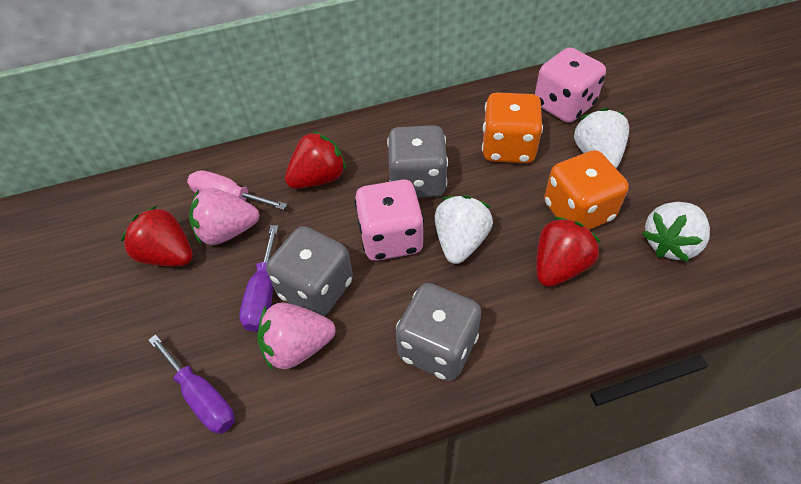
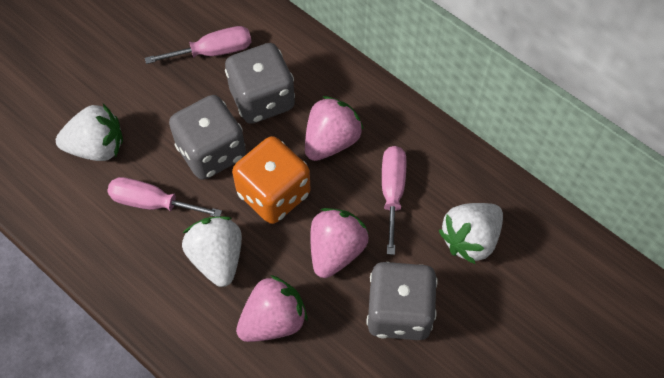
orange dice: 2 -> 1
pink dice: 2 -> 0
pink screwdriver: 1 -> 3
pink strawberry: 2 -> 3
purple screwdriver: 2 -> 0
red strawberry: 3 -> 0

